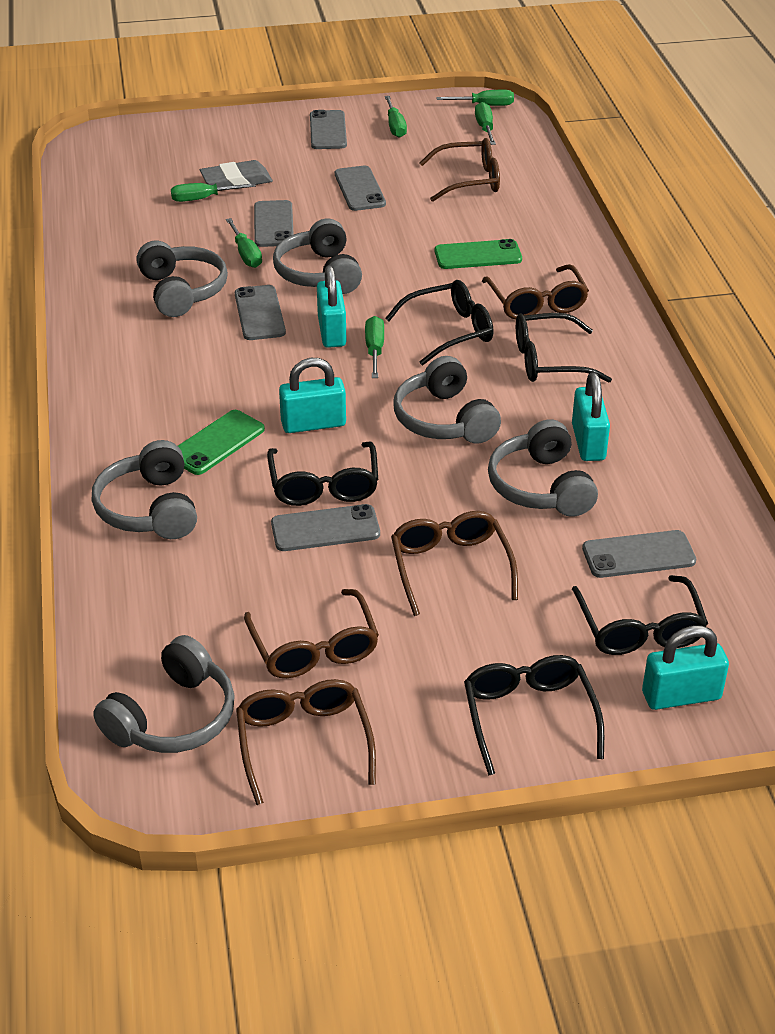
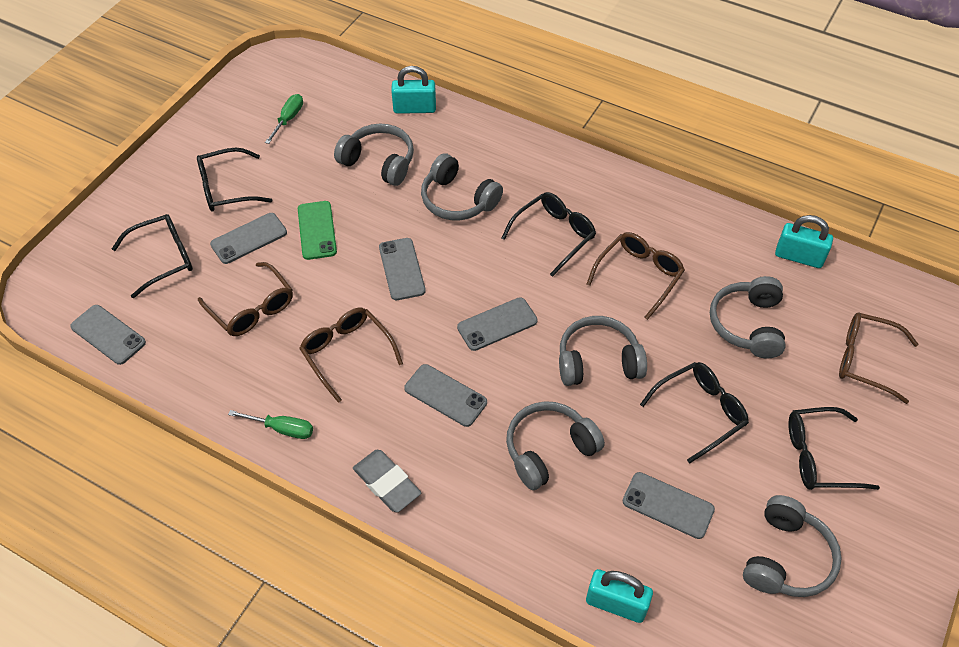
brown glasses: 5 -> 4
green phone: 2 -> 1
green screwdriver: 6 -> 2
turquoise padlock: 4 -> 3

